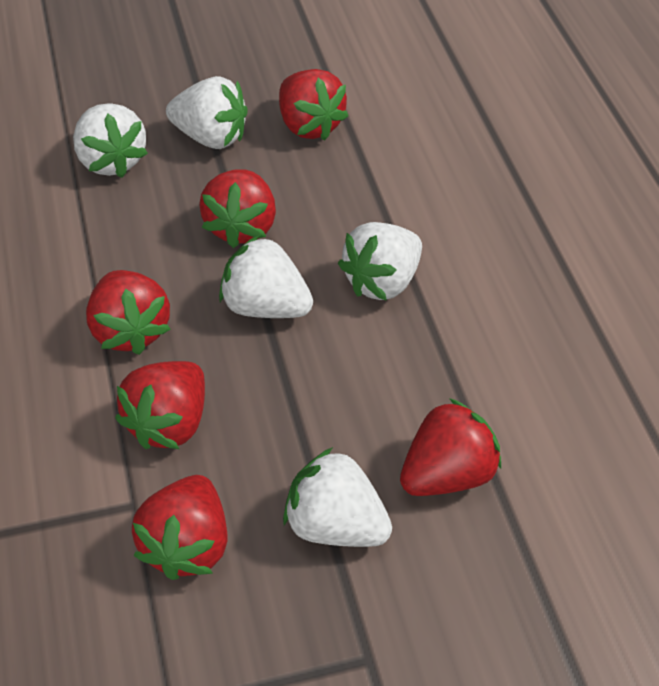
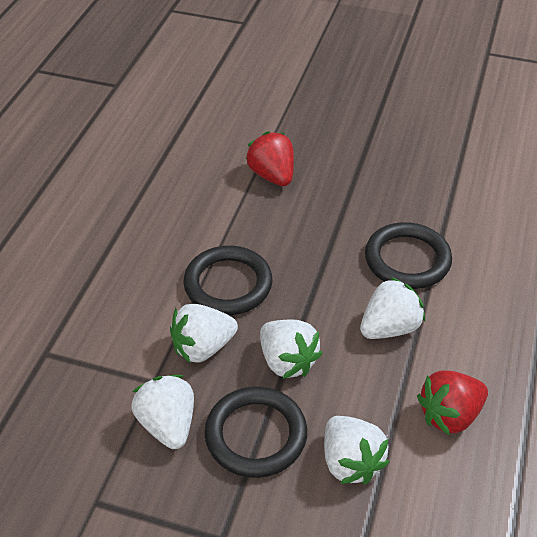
black ring: 0 -> 3
red strawberry: 6 -> 2

